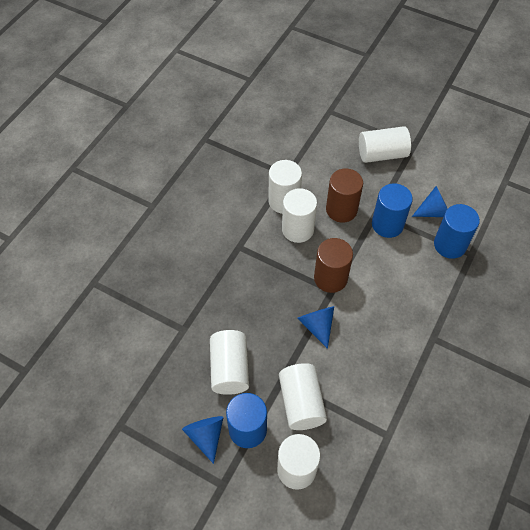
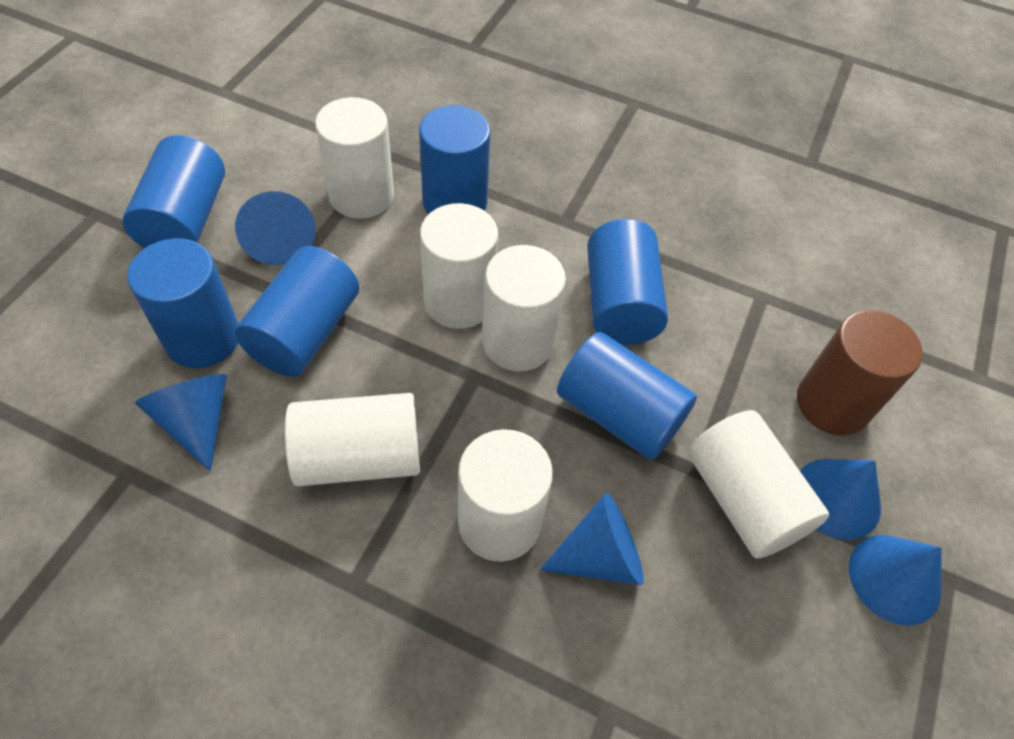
blue cone: 3 -> 5
blue cylinder: 3 -> 6
brown cylinder: 2 -> 1

